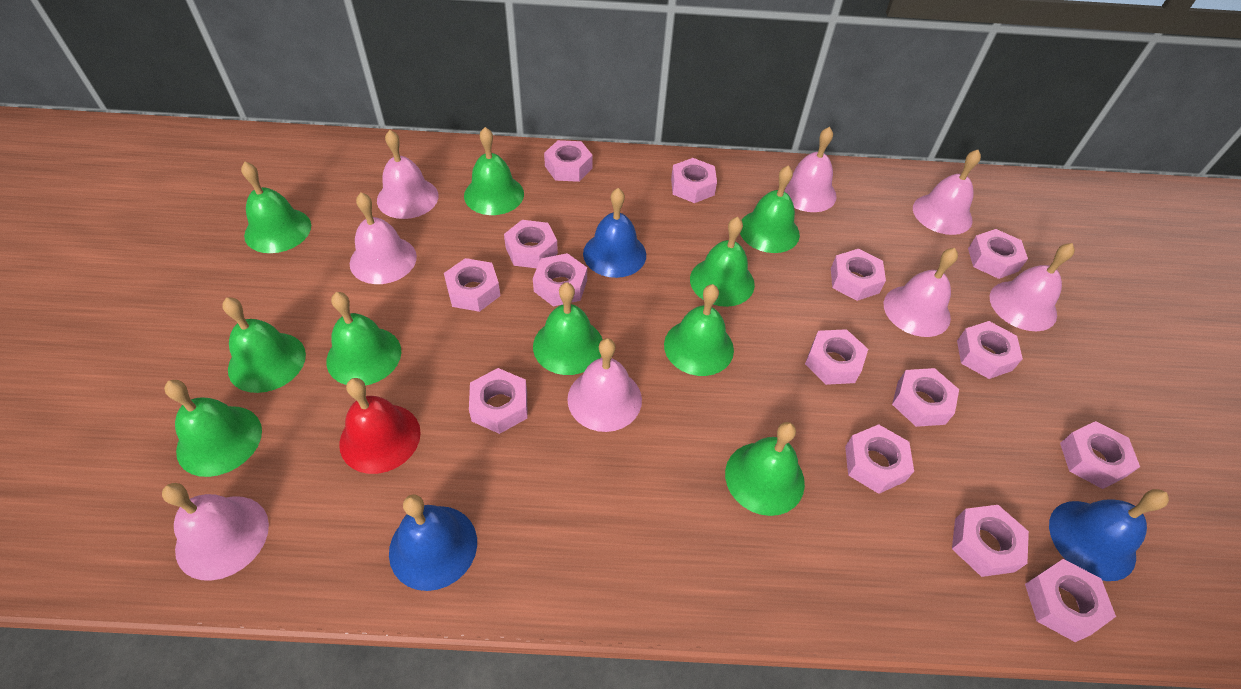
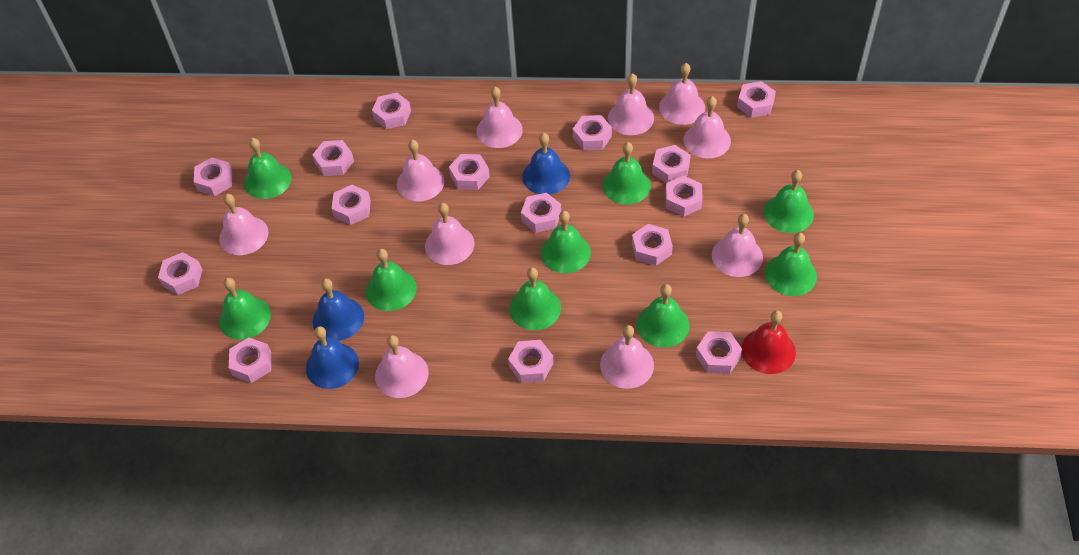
green bell: 10 -> 9
pink bell: 8 -> 10

